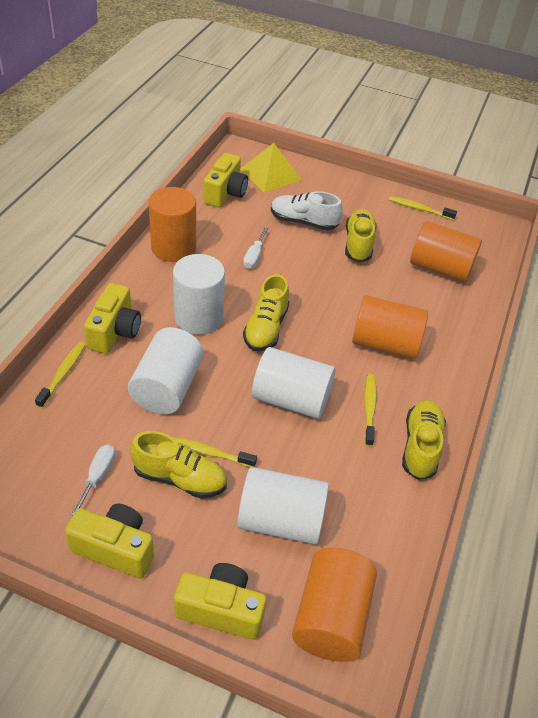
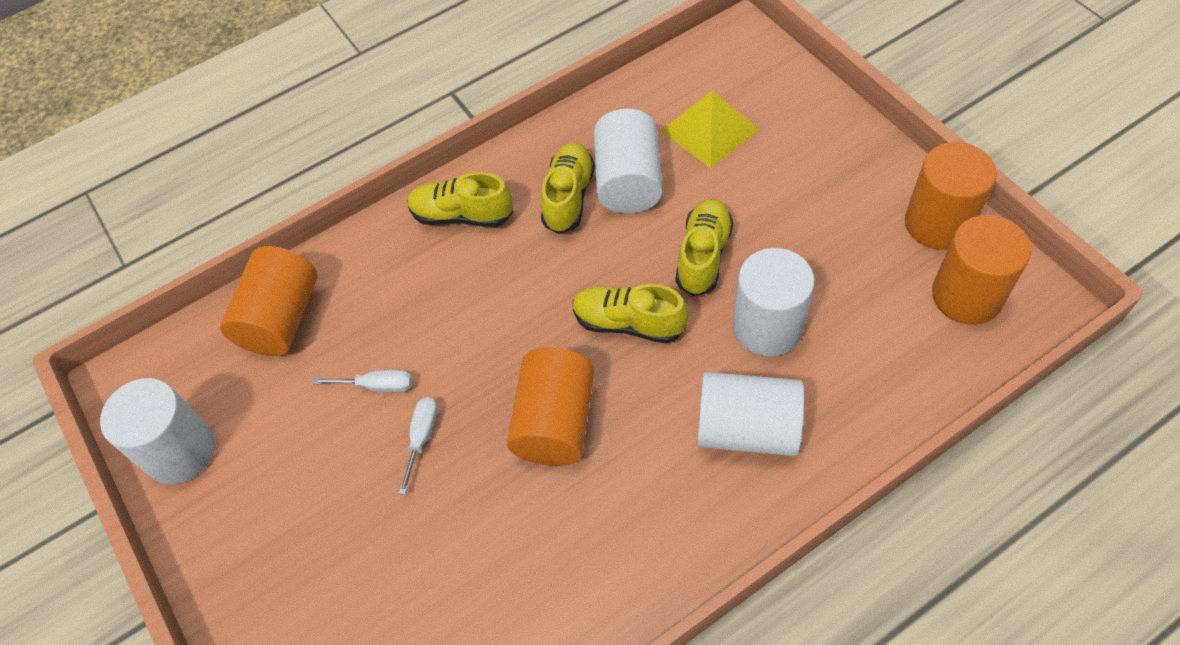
white shoe: 1 -> 0
yellow camera: 4 -> 0
yellow toothbrush: 4 -> 0

